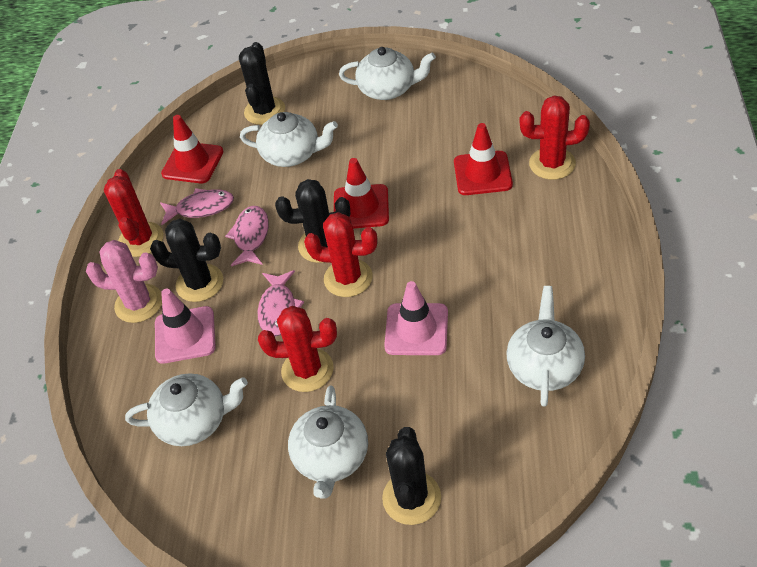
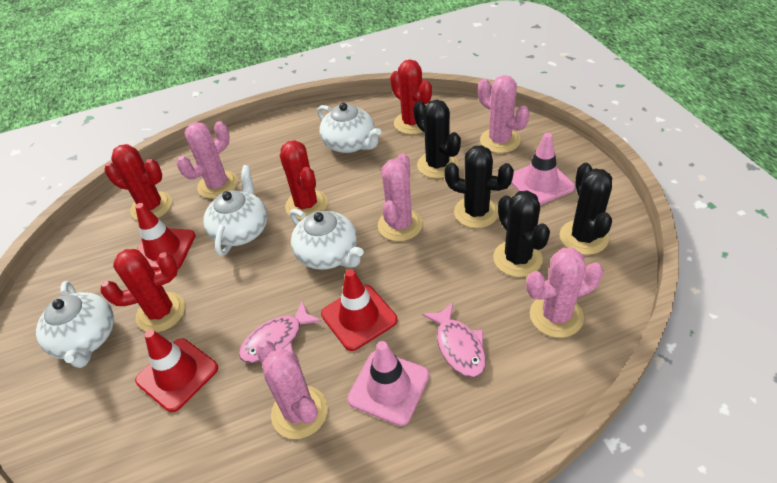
pink cactus: 1 -> 5
pink fish: 3 -> 2
white teapot: 5 -> 4

